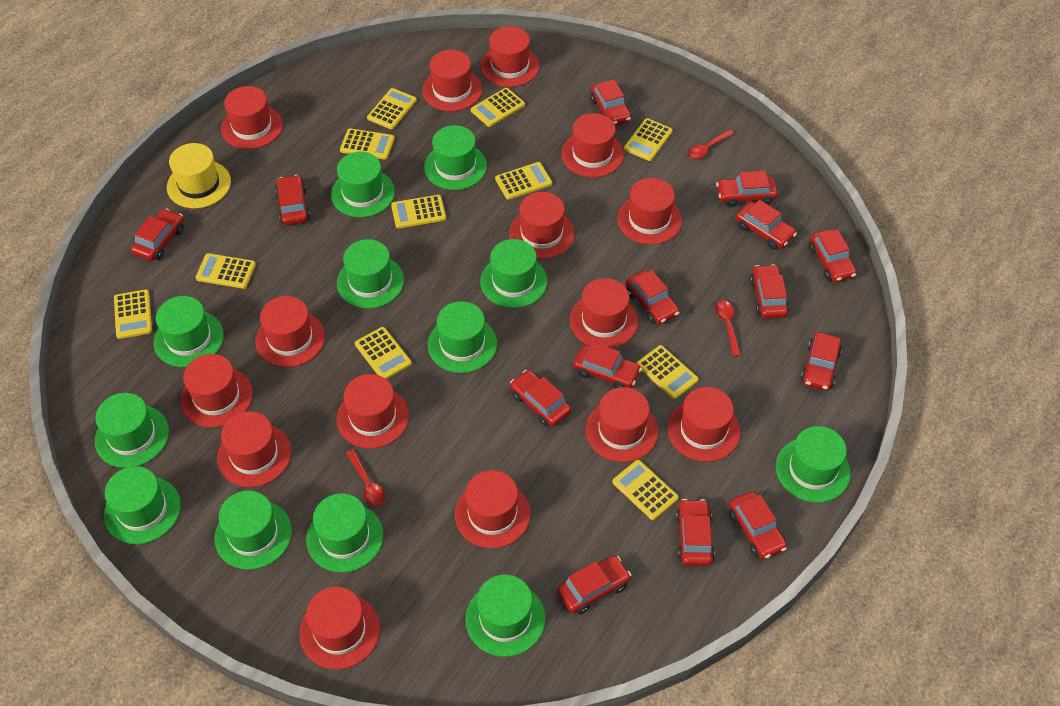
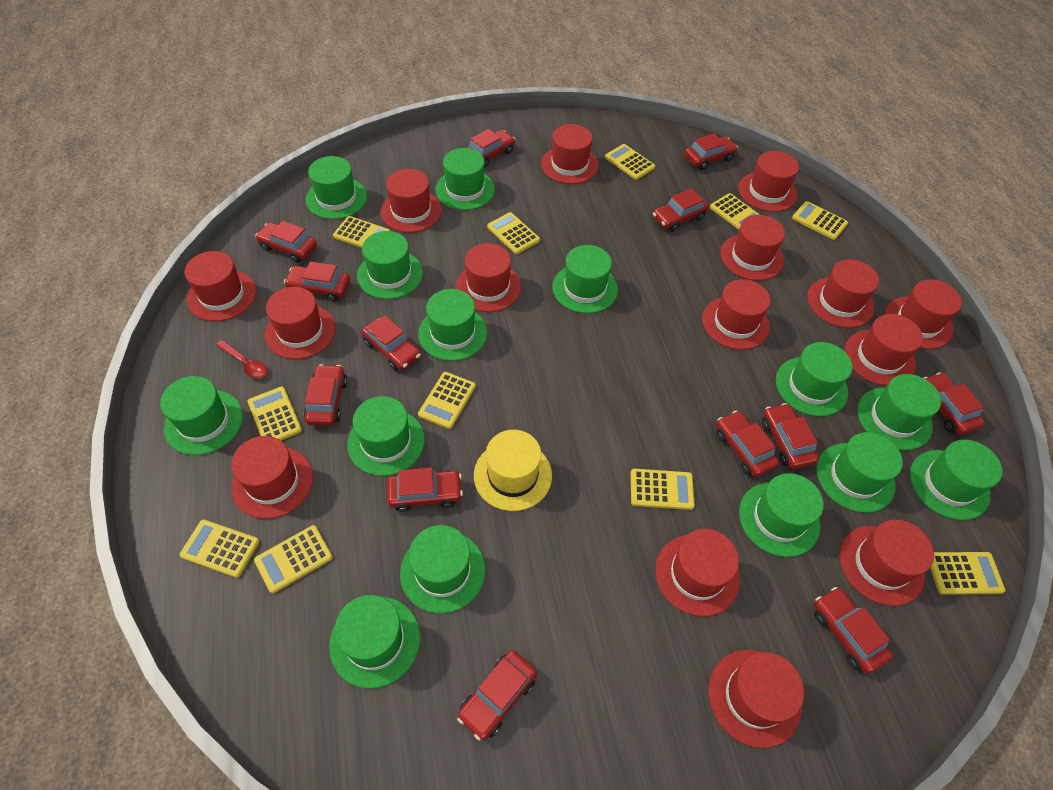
green hat: 12 -> 14
red car: 14 -> 13
red spoon: 3 -> 1

